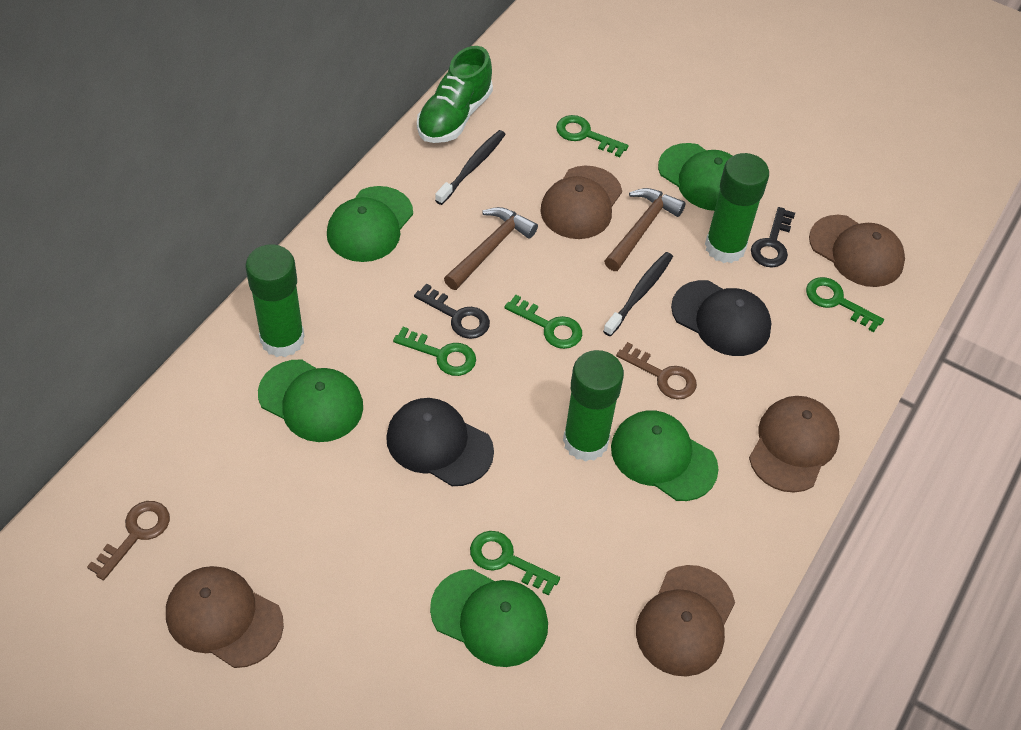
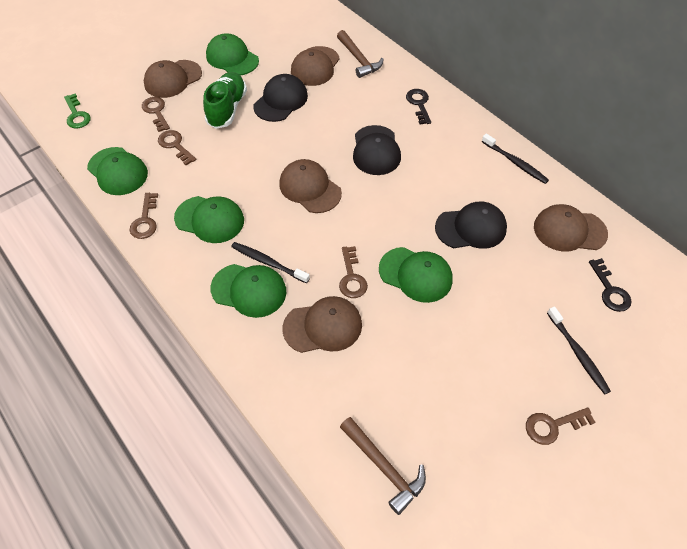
black cap: 2 -> 3
black toothbrush: 2 -> 3
brown key: 2 -> 5
green glue stick: 3 -> 0
green key: 5 -> 1

